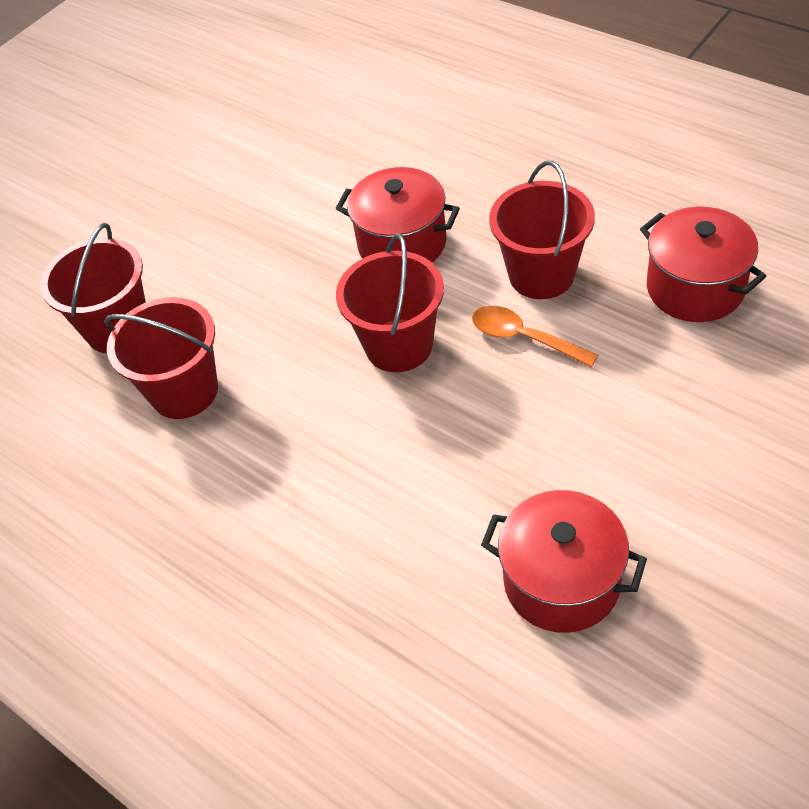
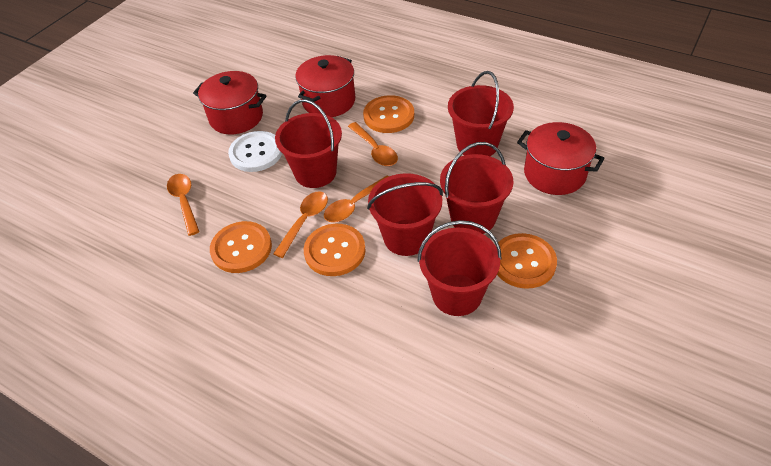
orange button: 0 -> 4
orange spoon: 1 -> 4
red bucket: 4 -> 5
white button: 0 -> 1

